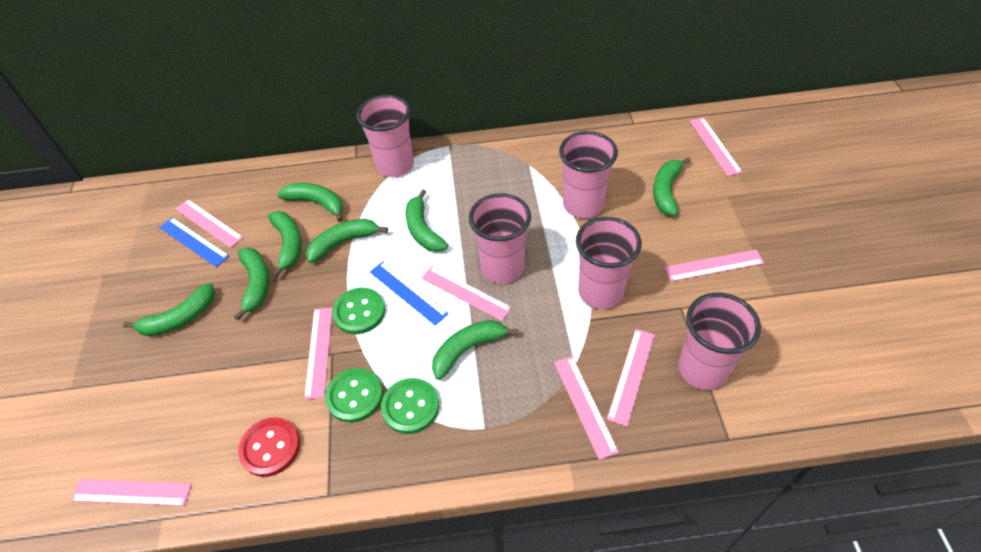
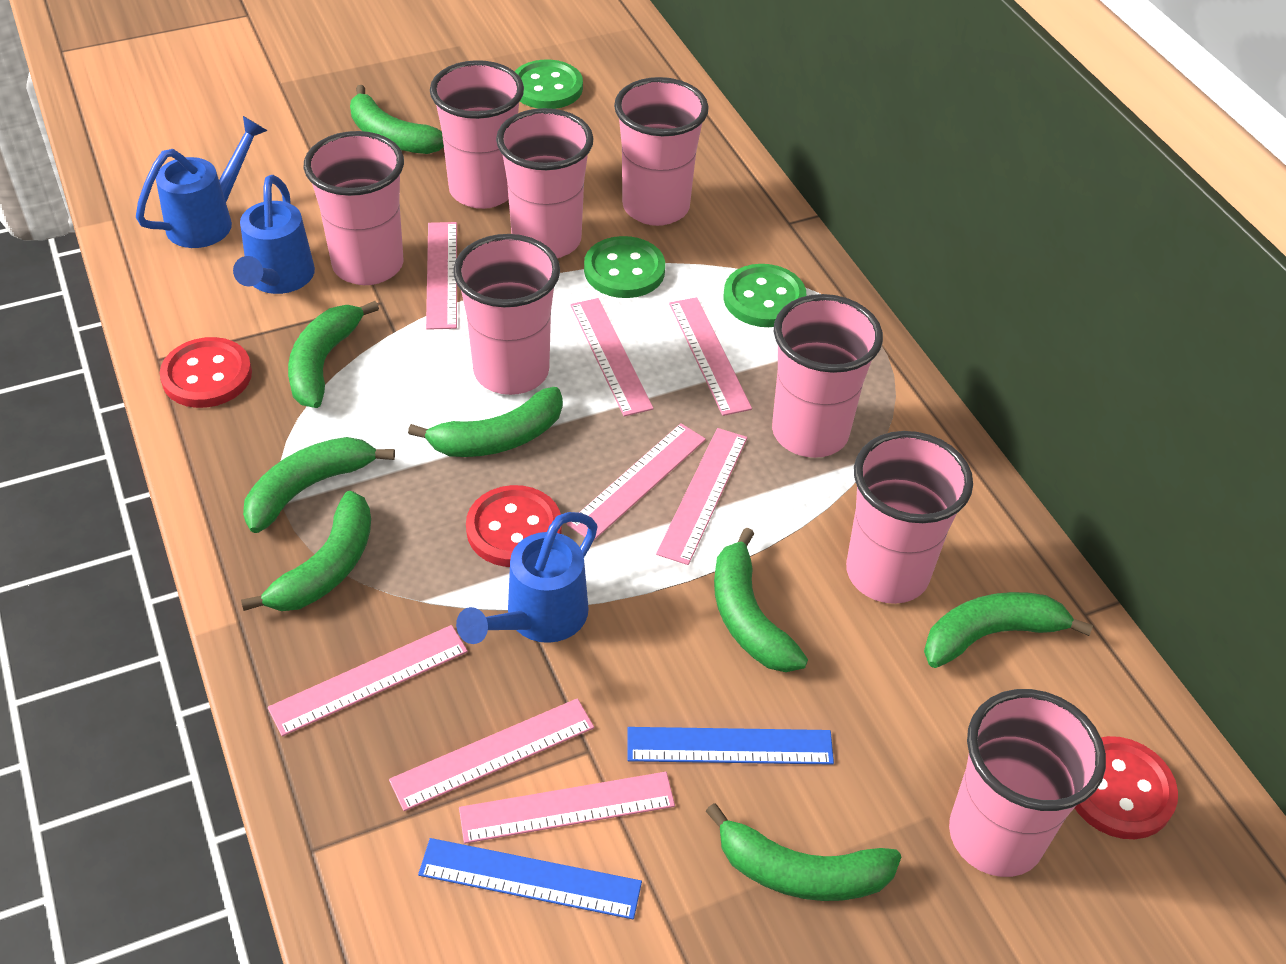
blue watering can: 0 -> 3
pink cup: 5 -> 8
red button: 1 -> 3

